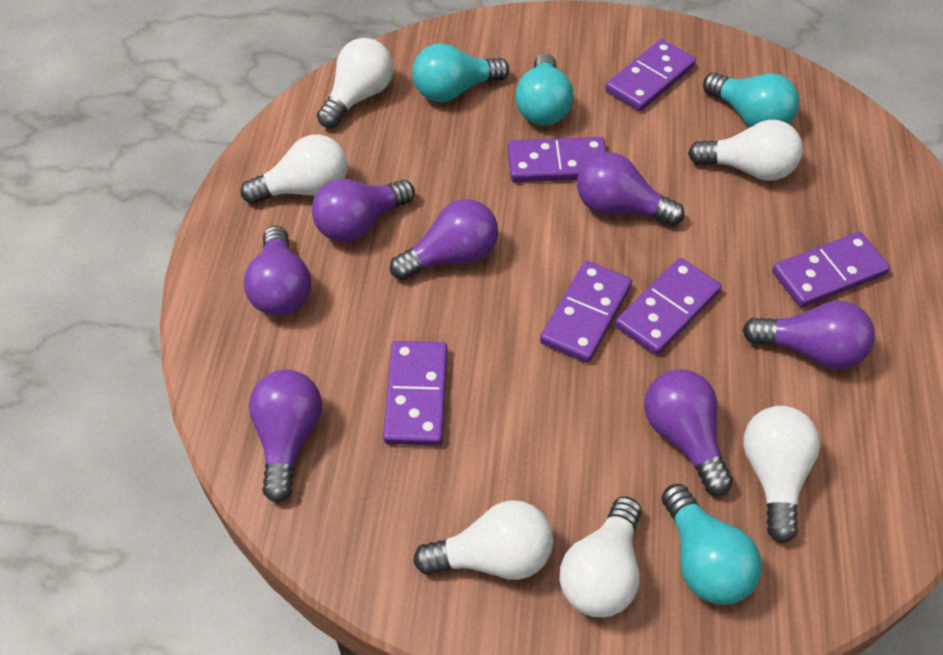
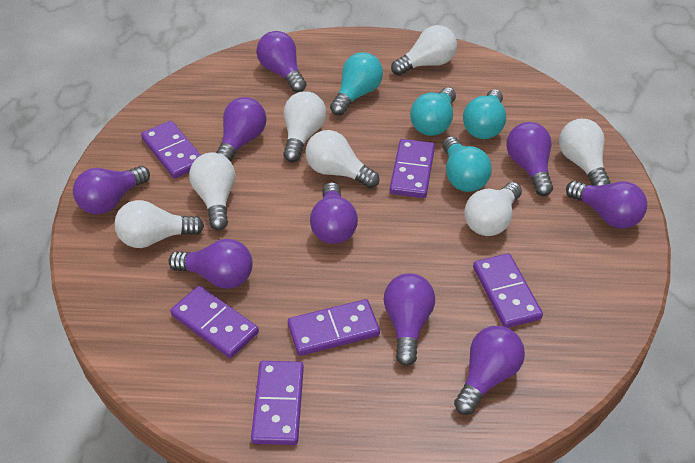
purple light bulb: 7 -> 9
white light bulb: 6 -> 7

